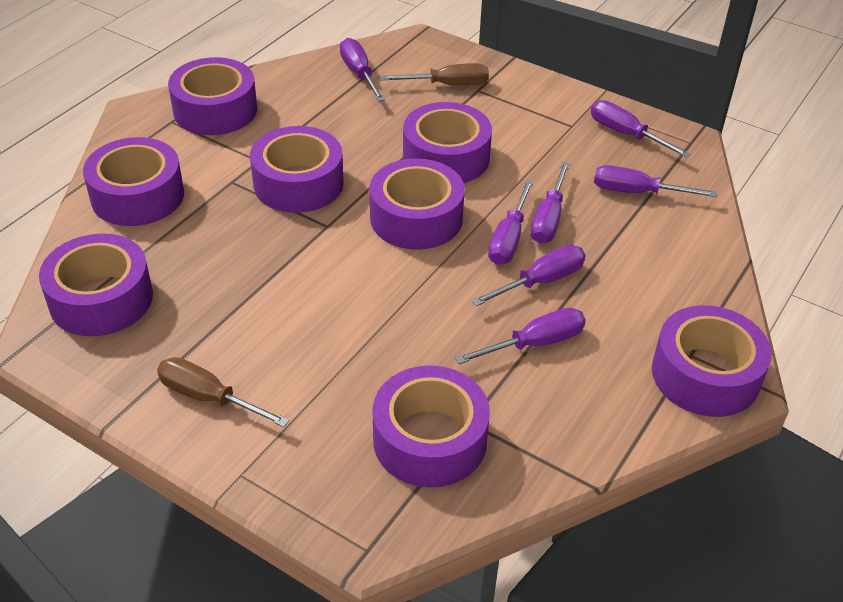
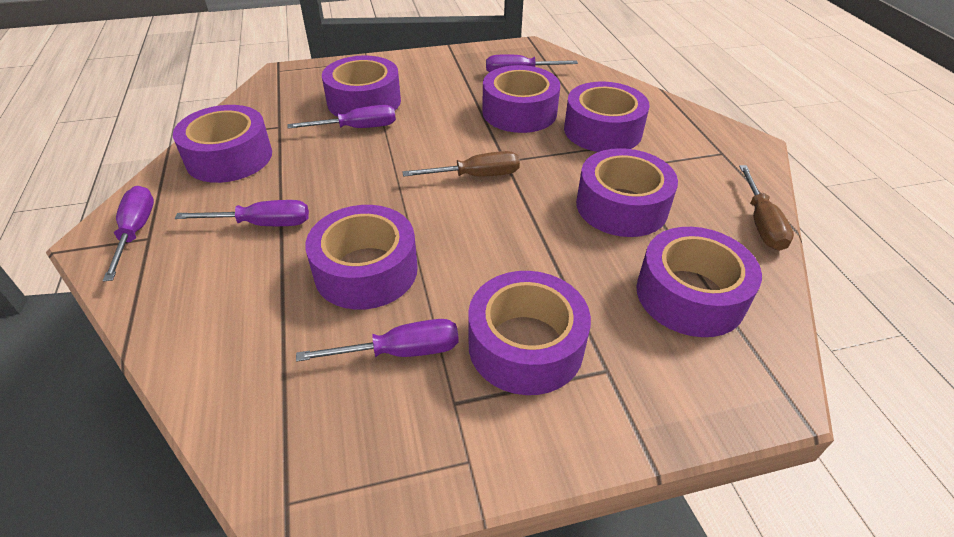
purple screwdriver: 7 -> 5

